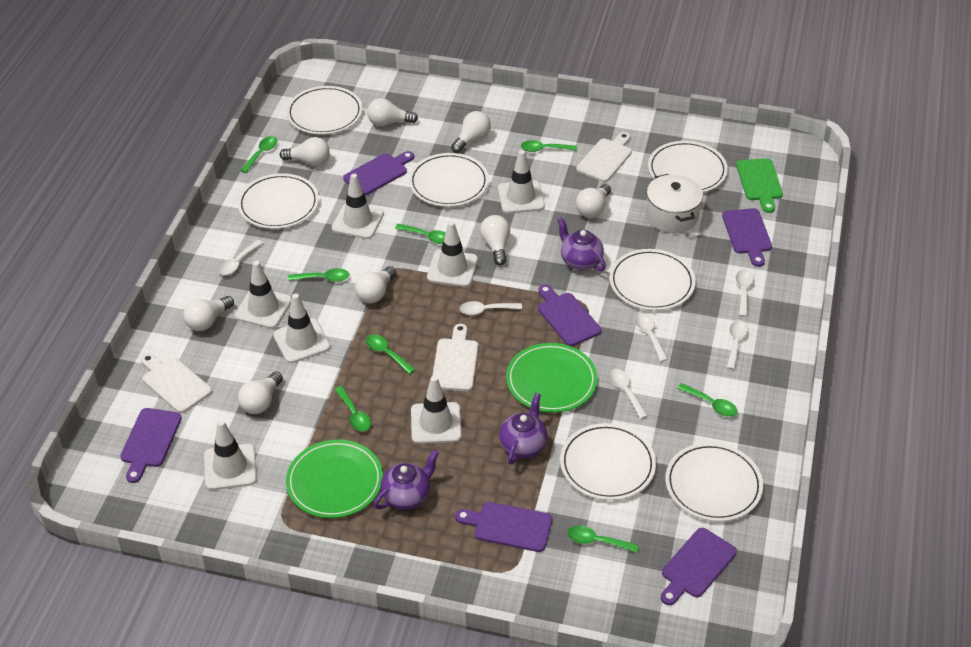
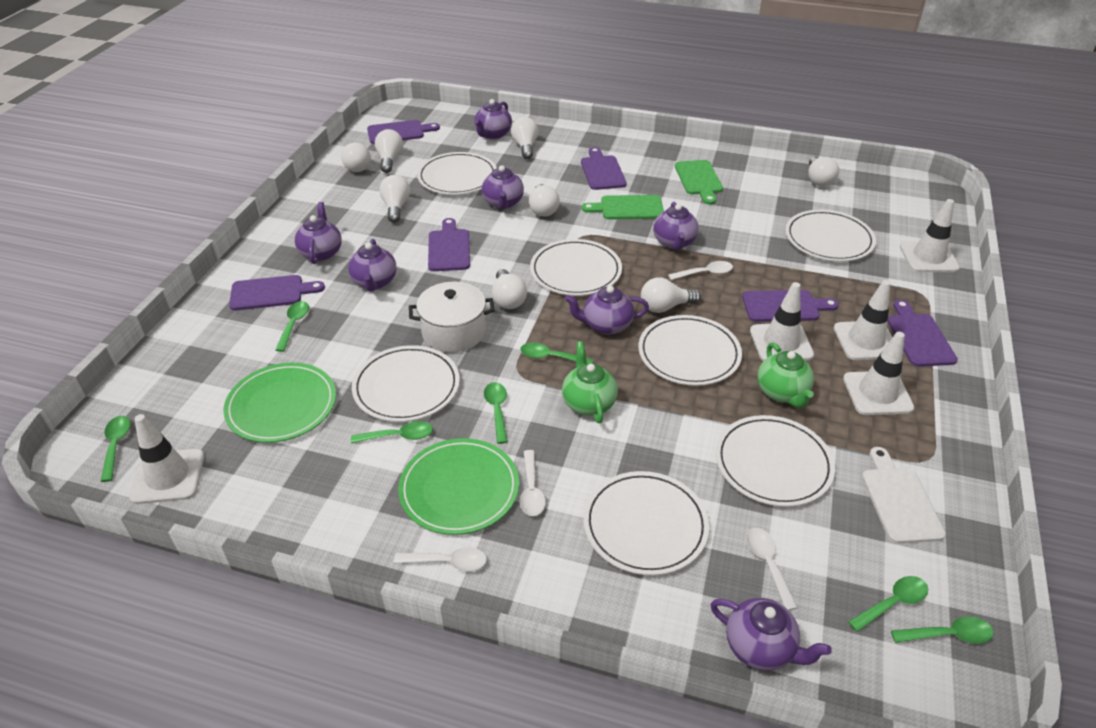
green cutting board: 1 -> 2
green spoon: 8 -> 7
green teapot: 0 -> 2
purple teapot: 3 -> 7
white cutting board: 3 -> 1
white spoon: 6 -> 4
white traffic cone: 7 -> 5

